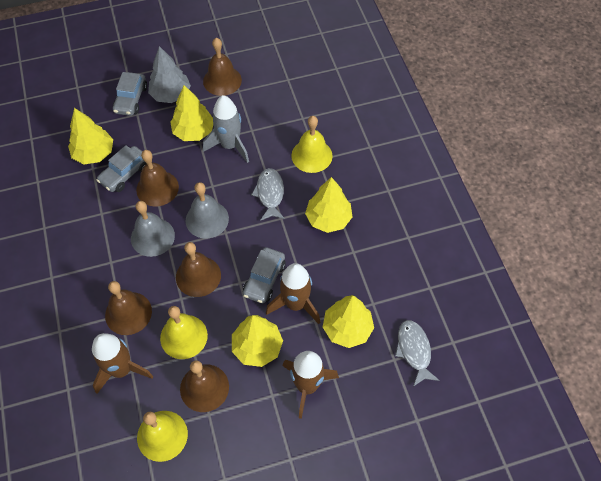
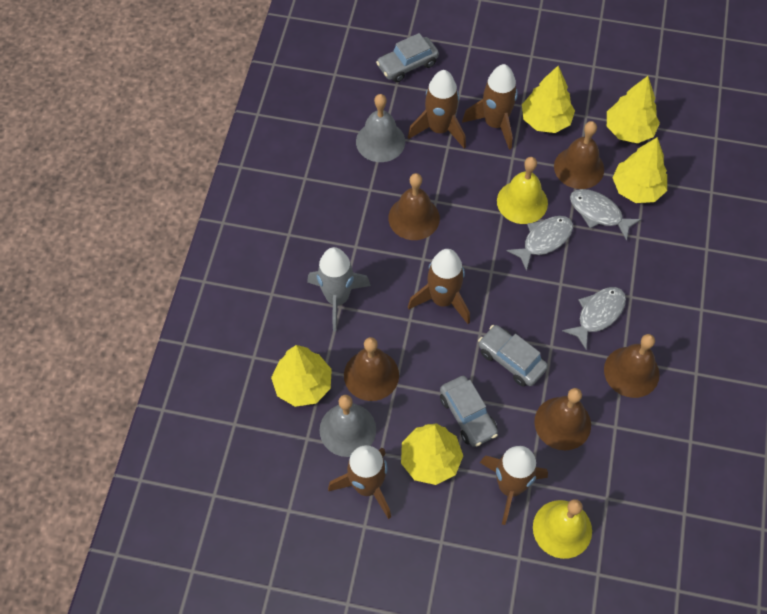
brown rocket: 3 -> 5
grey fish: 2 -> 3
grey tree: 1 -> 0
yellow bell: 3 -> 2

